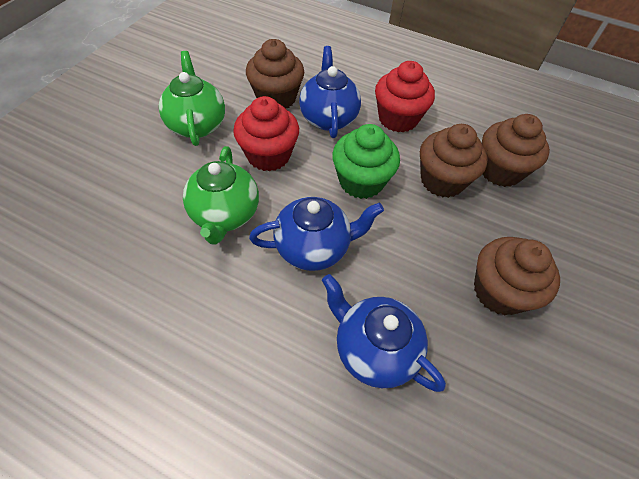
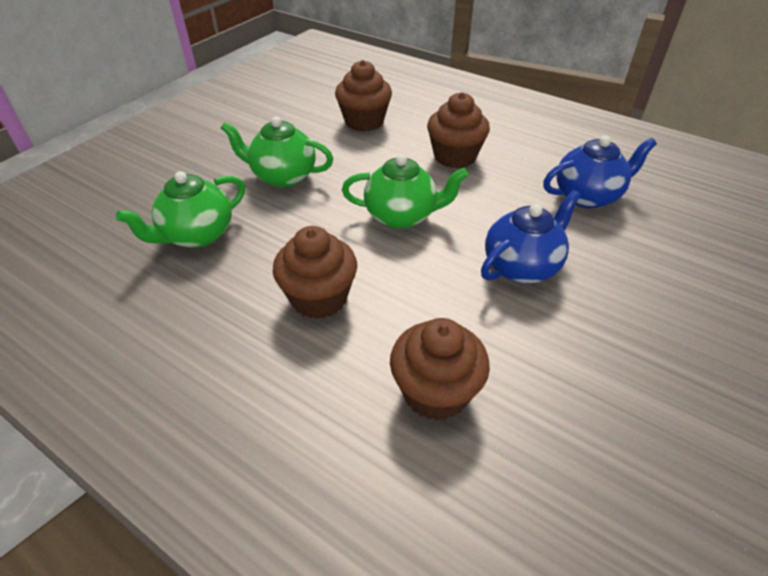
blue teapot: 3 -> 2
green cupcake: 1 -> 0
green teapot: 2 -> 3
red cupcake: 2 -> 0

